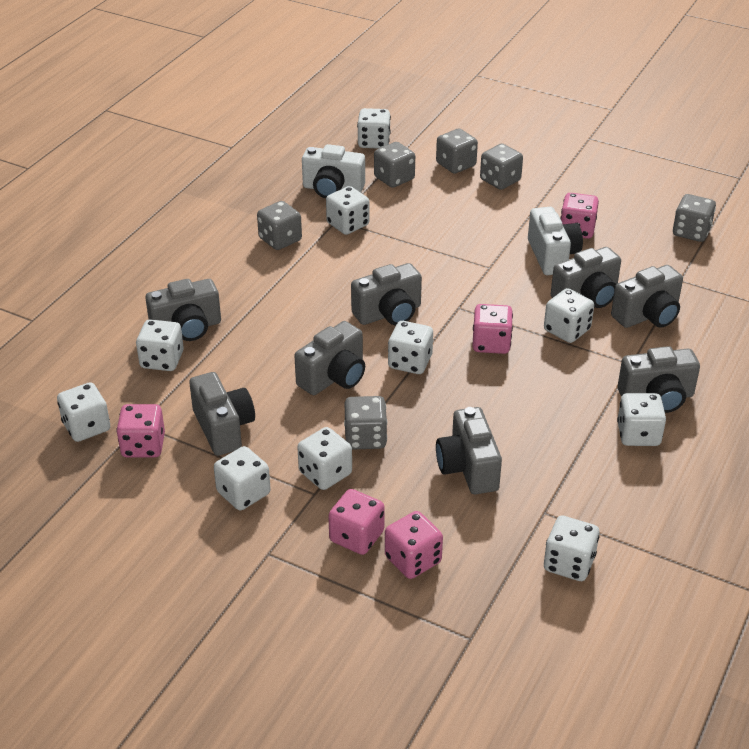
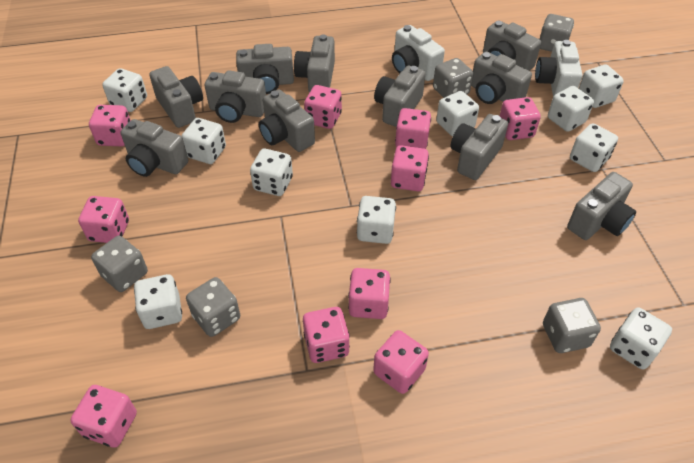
grey camera: 8 -> 11
grey dice: 6 -> 5
pink dice: 5 -> 10

